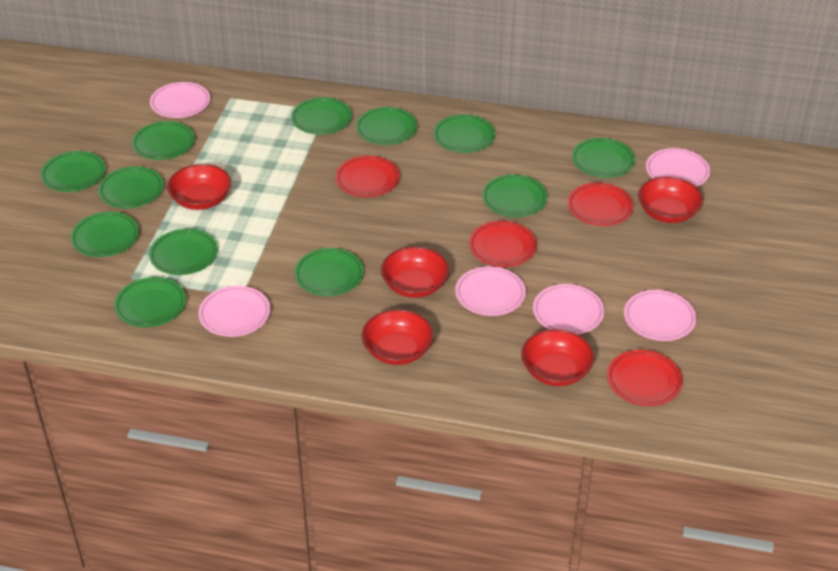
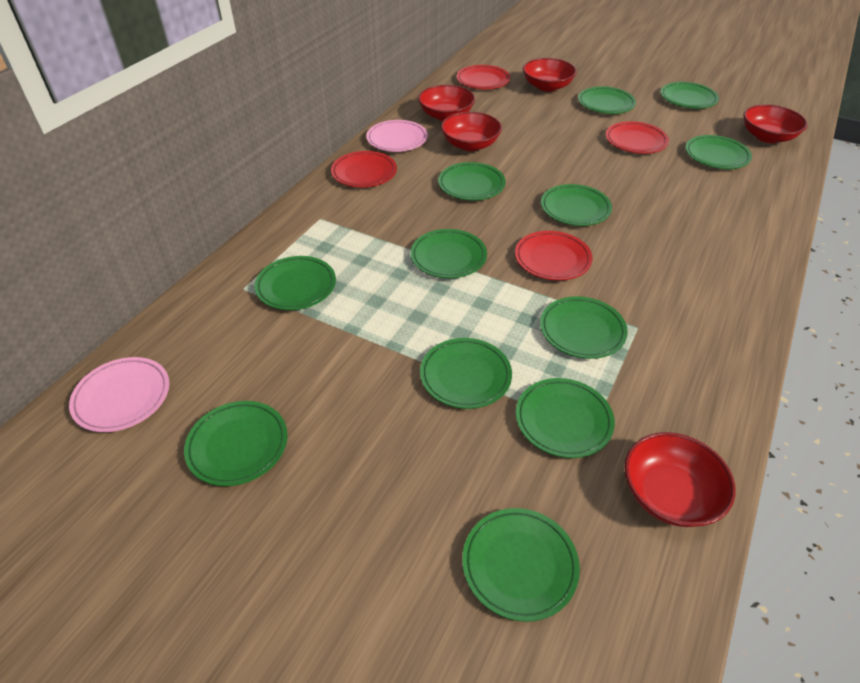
pink plate: 6 -> 2

